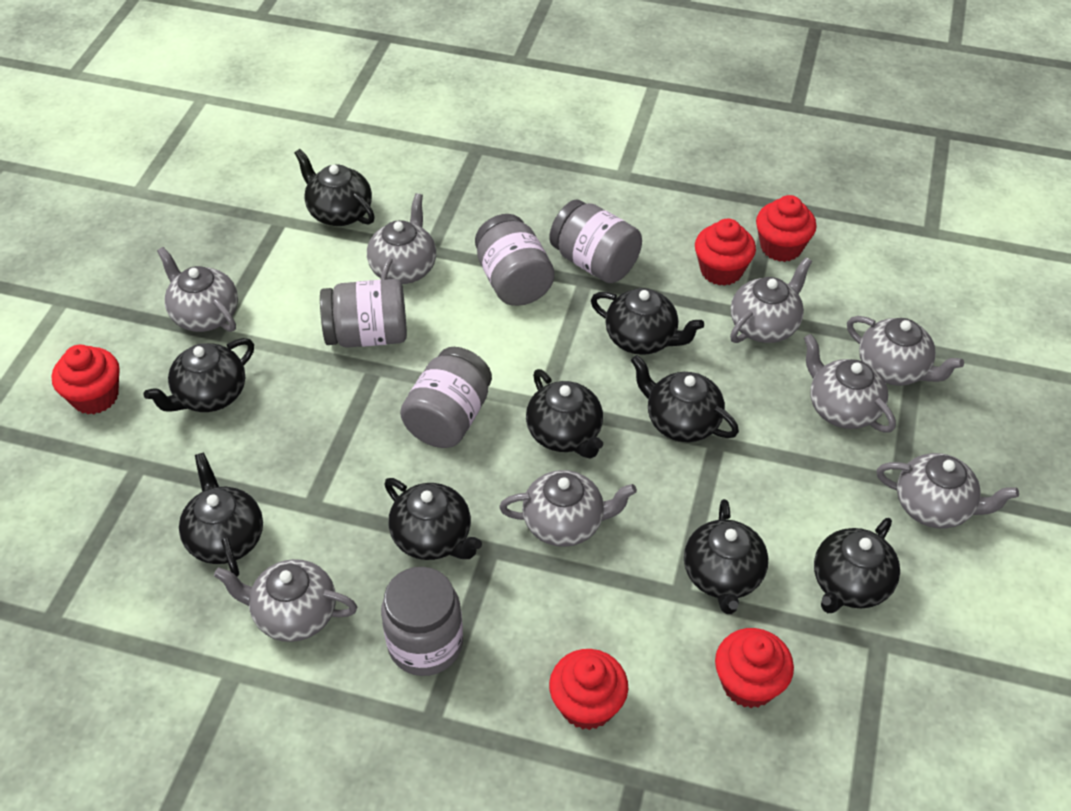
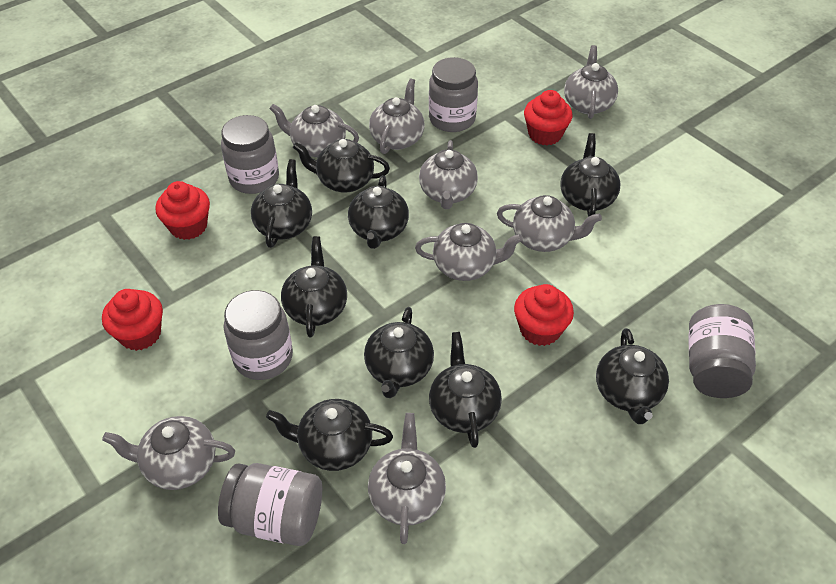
red cupcake: 5 -> 4

